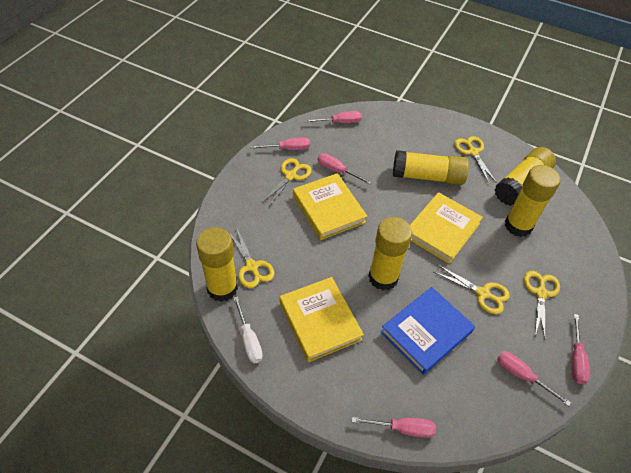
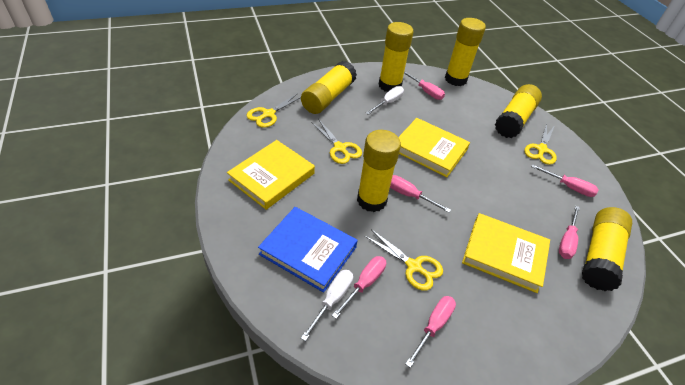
white screwdriver: 1 -> 2
yellow glue stick: 5 -> 6
yellow scissors: 5 -> 4

